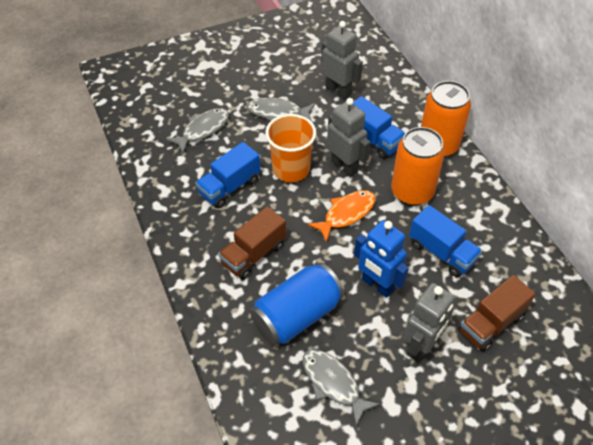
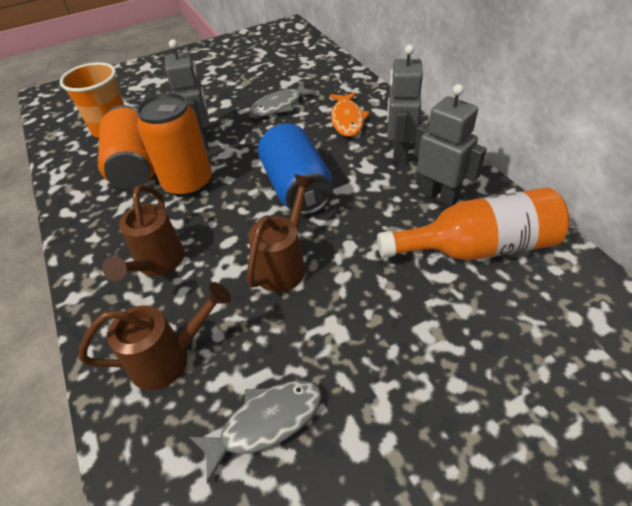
blue robot: 1 -> 0
blue truck: 3 -> 0
brown truck: 2 -> 0
brown watering can: 0 -> 3
grey fish: 3 -> 2
orange bottle: 0 -> 1

